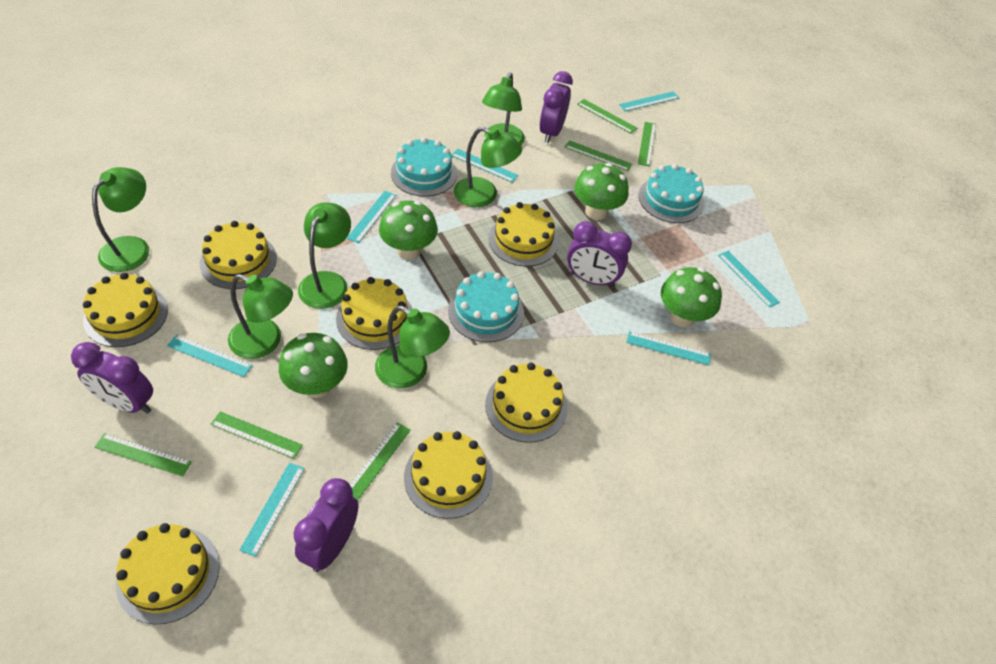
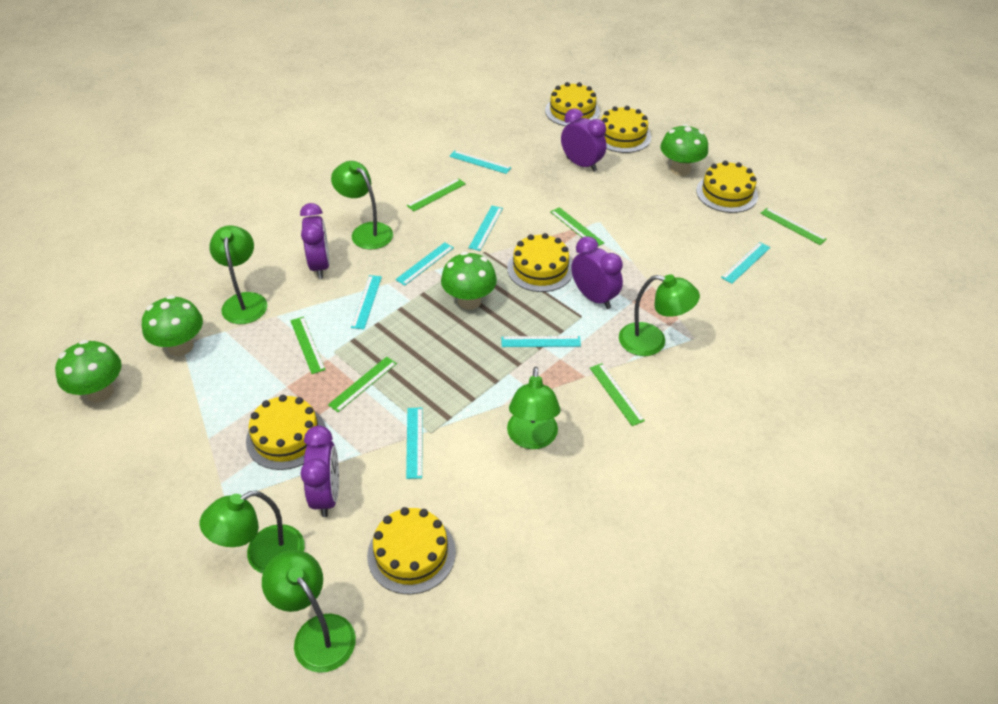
turquoise cake: 3 -> 0
yellow cake: 7 -> 6

